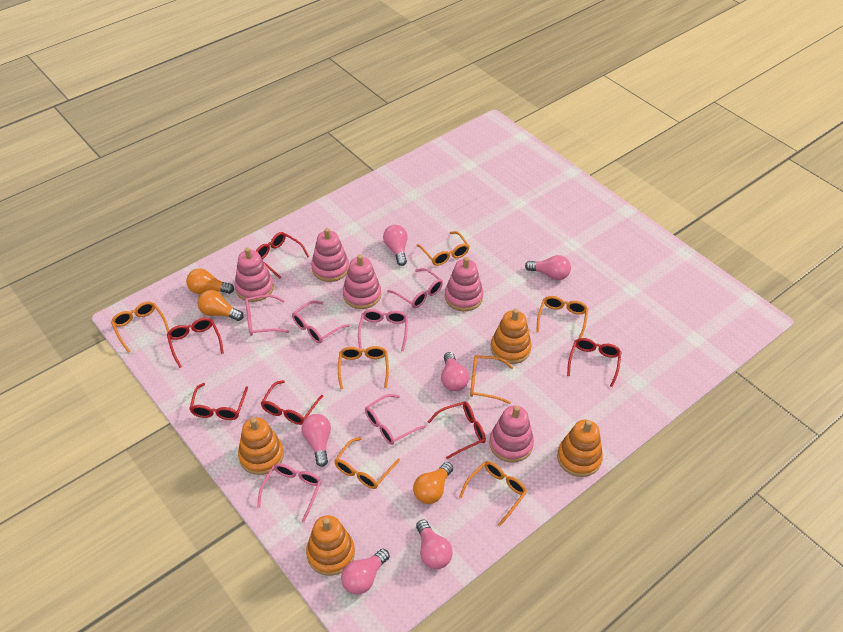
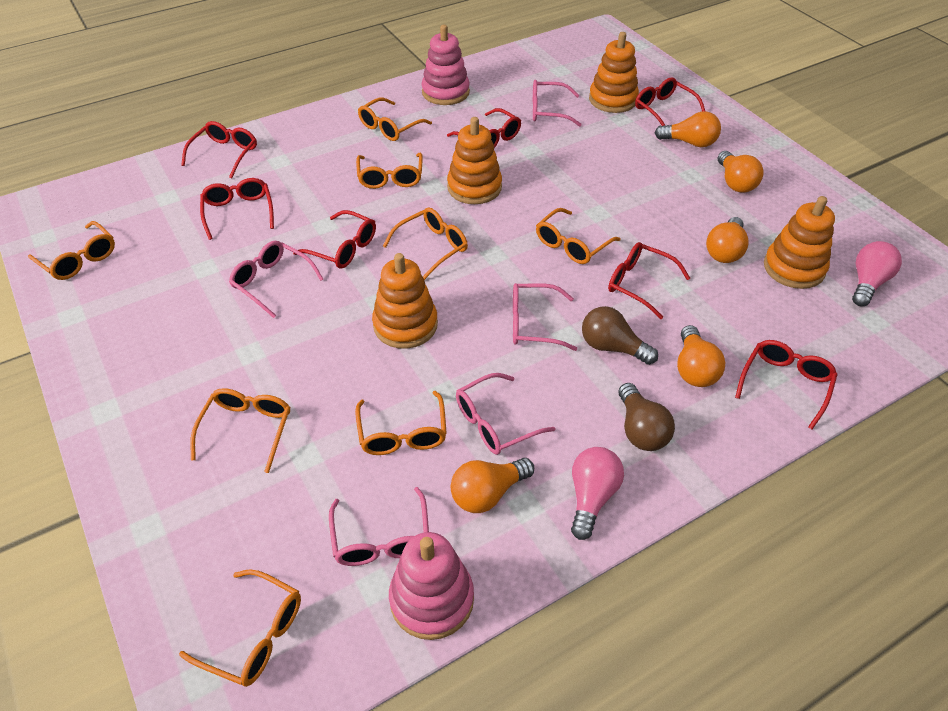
brown light bulb: 0 -> 2
orange glasses: 7 -> 8
orange light bulb: 3 -> 5
pink glasses: 6 -> 5
pink light bulb: 6 -> 2
pink stacking toy: 5 -> 2
red glasses: 6 -> 7

